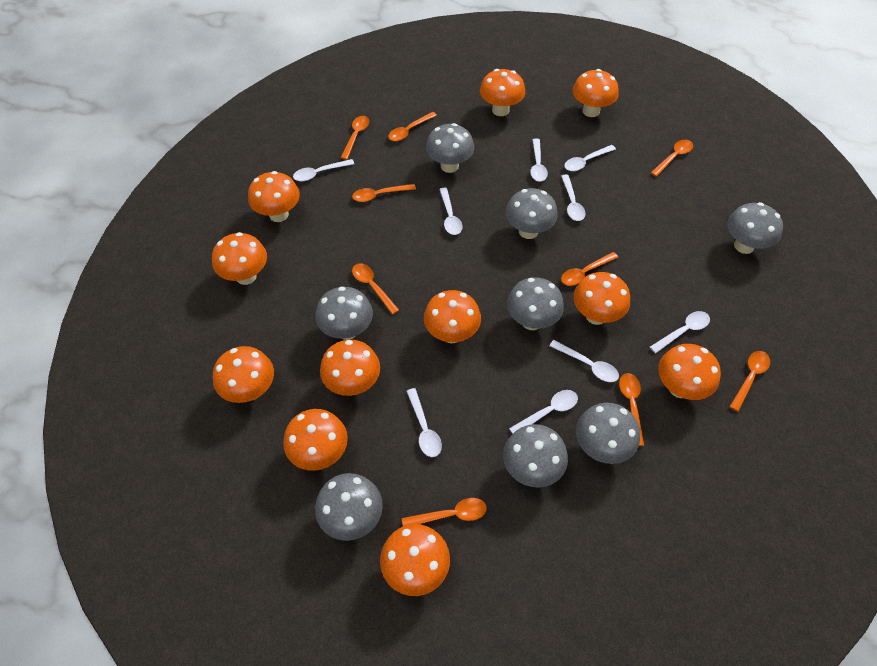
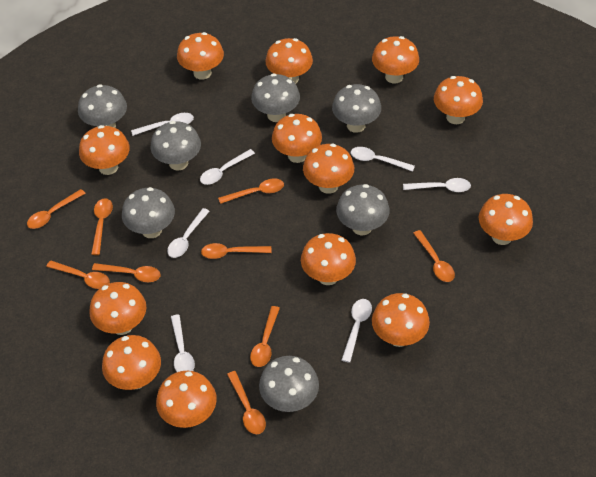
grey mushroom: 8 -> 7
orange mushroom: 11 -> 13
white spoon: 9 -> 7

